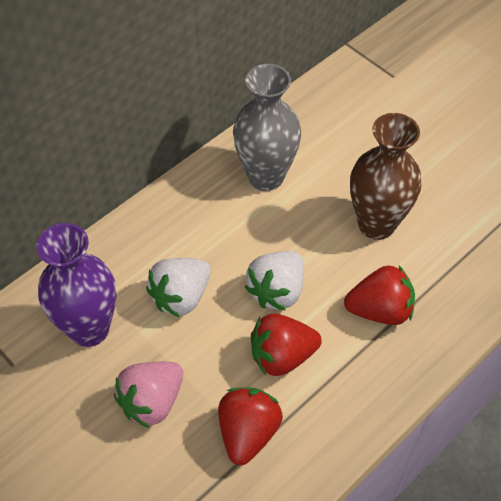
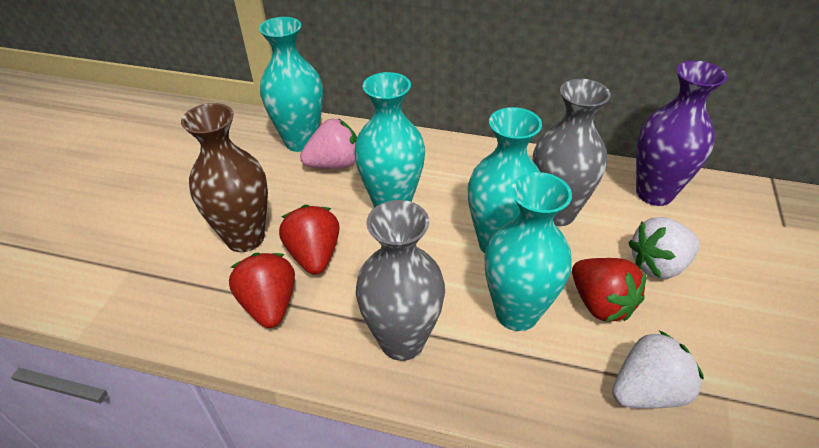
grey vase: 1 -> 2
turquoise vase: 0 -> 4

